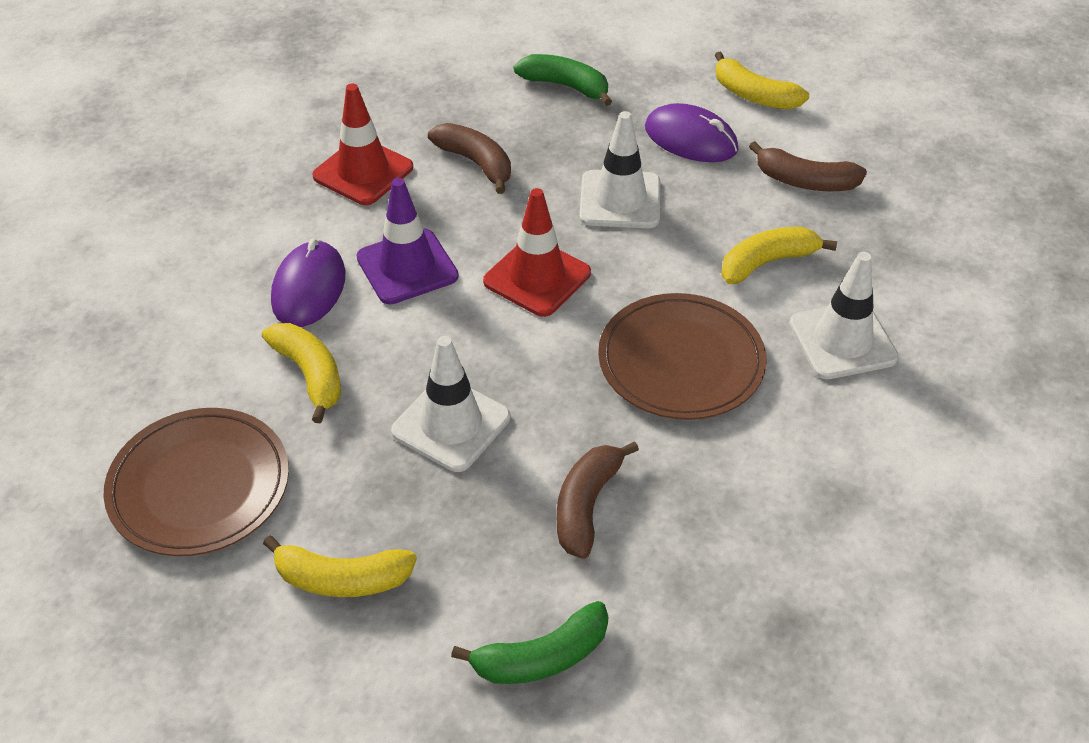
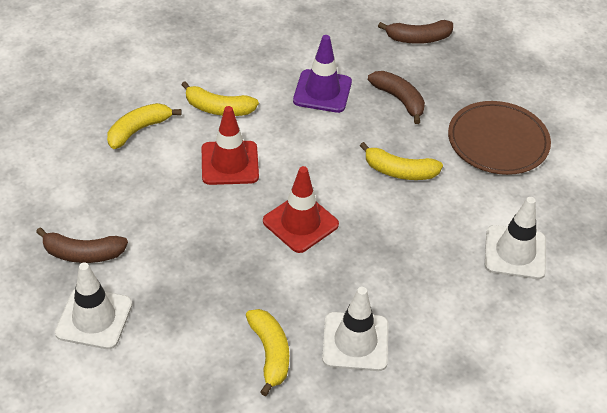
brown plate: 2 -> 1
green banana: 2 -> 0
purple mouse: 2 -> 0

